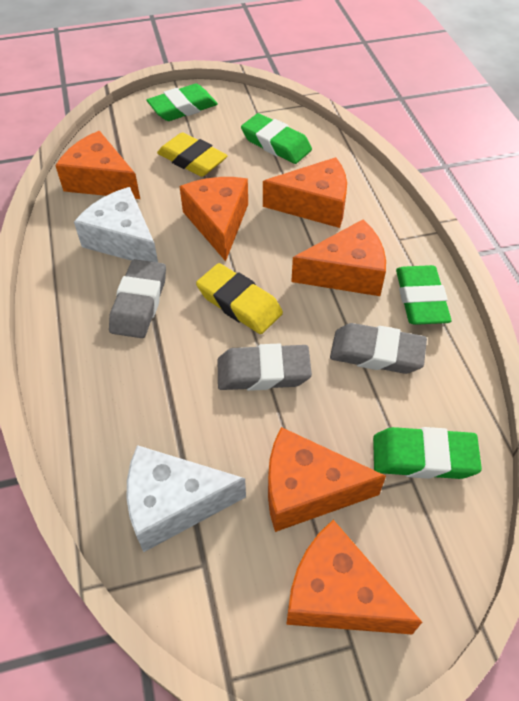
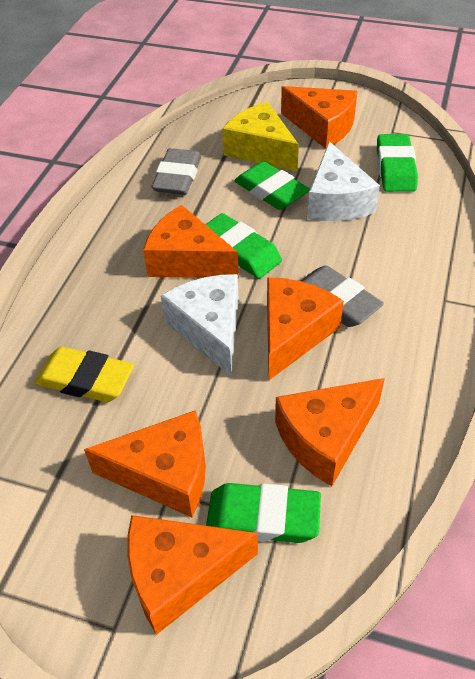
grey eraser: 3 -> 2
yellow cheese: 0 -> 1
yellow eraser: 2 -> 1

